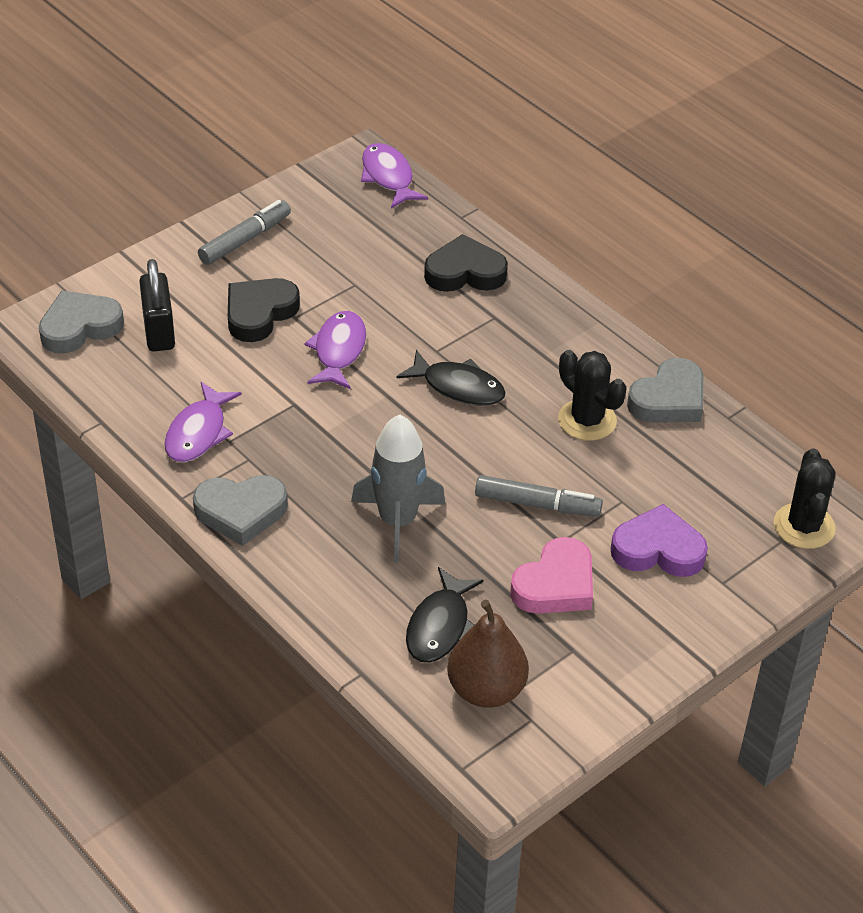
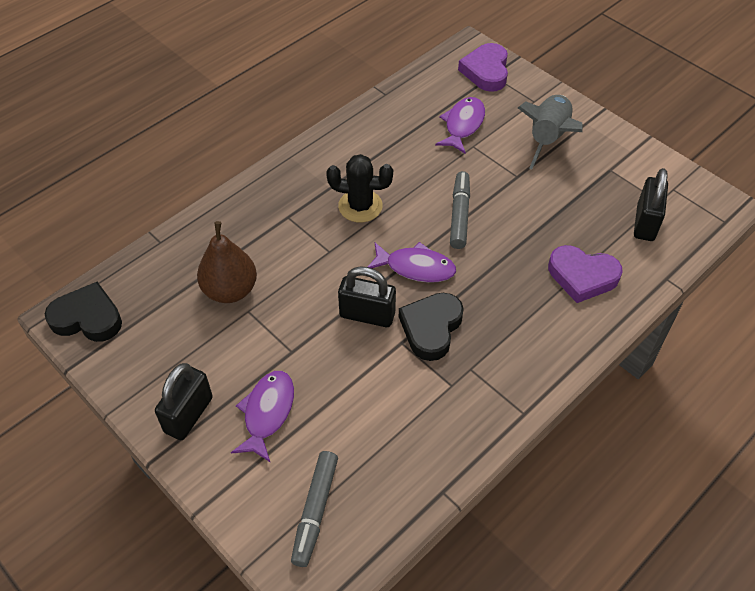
black cactus: 2 -> 1
black fish: 2 -> 0
black padlock: 1 -> 3
grey heart: 3 -> 0
pink heart: 1 -> 0
purple heart: 1 -> 2

